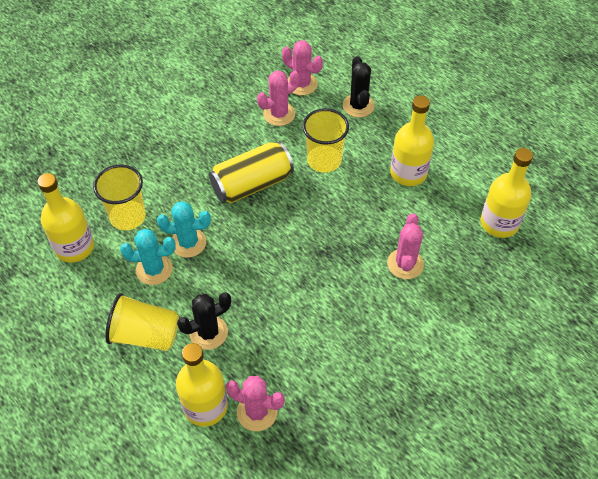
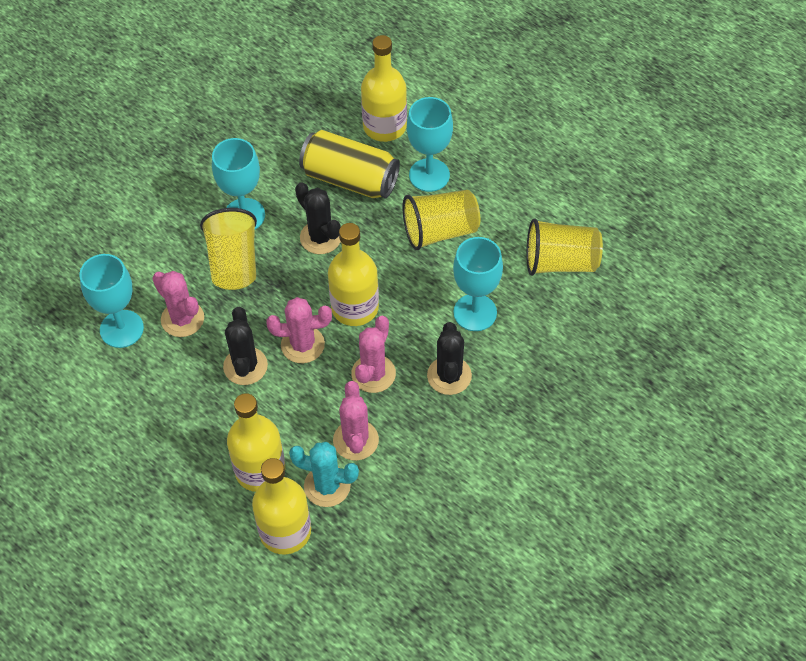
black cactus: 2 -> 3
turquoise cactus: 2 -> 1
turquoise goblet: 0 -> 4

